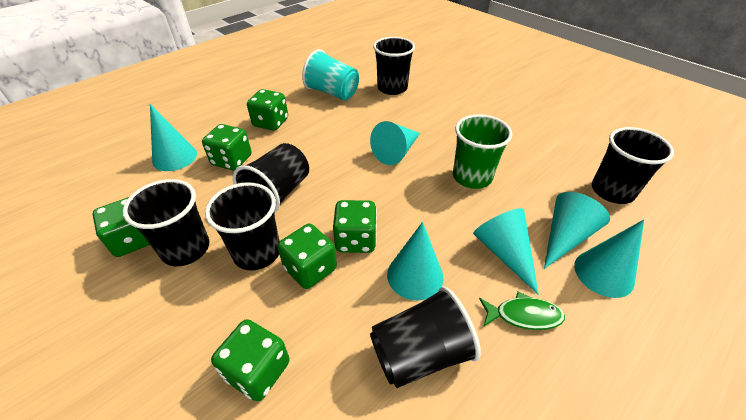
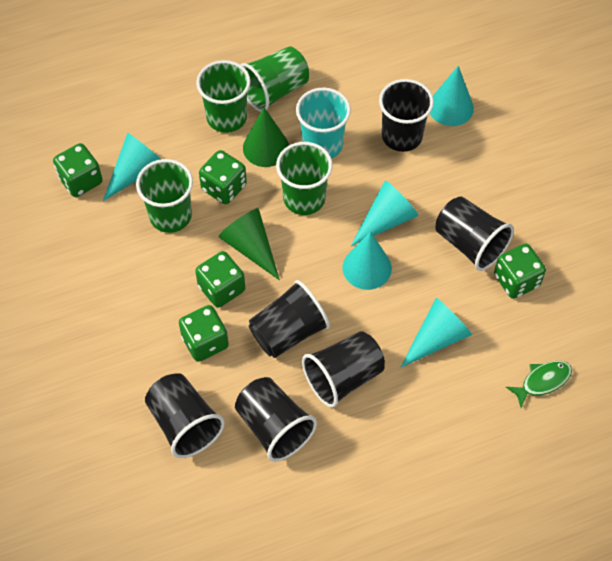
green cone: 0 -> 2
green cup: 1 -> 4
green dice: 6 -> 5
turquoise cone: 6 -> 5

